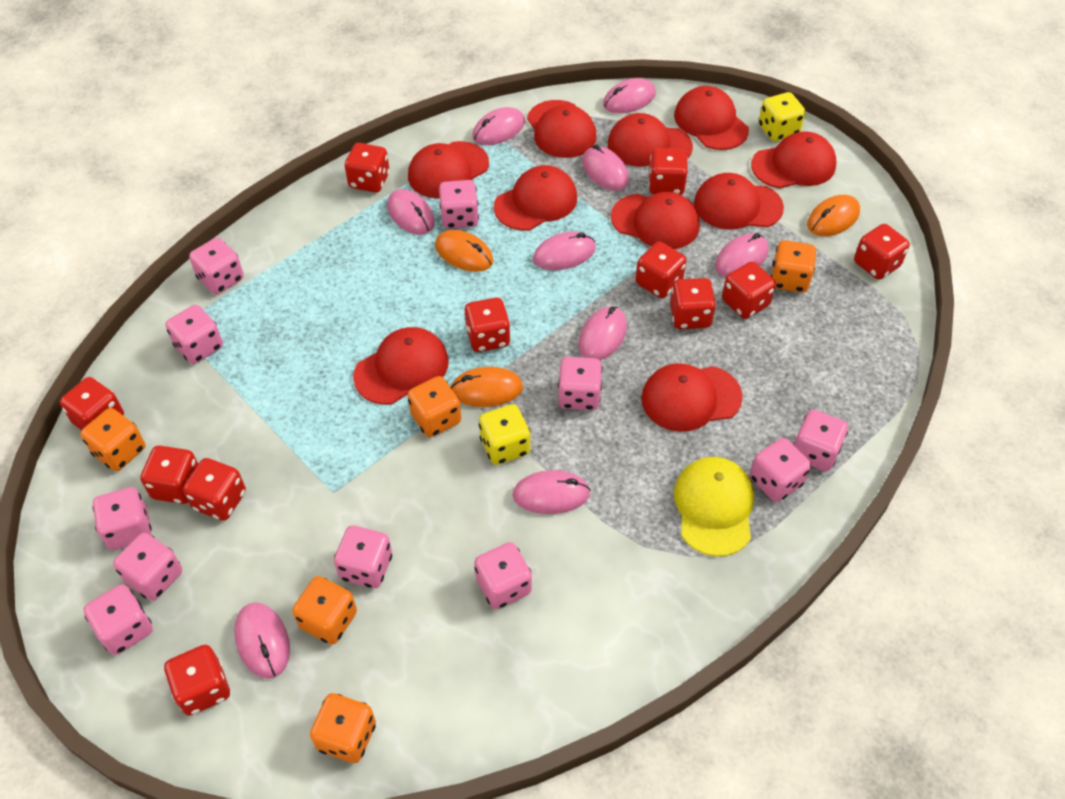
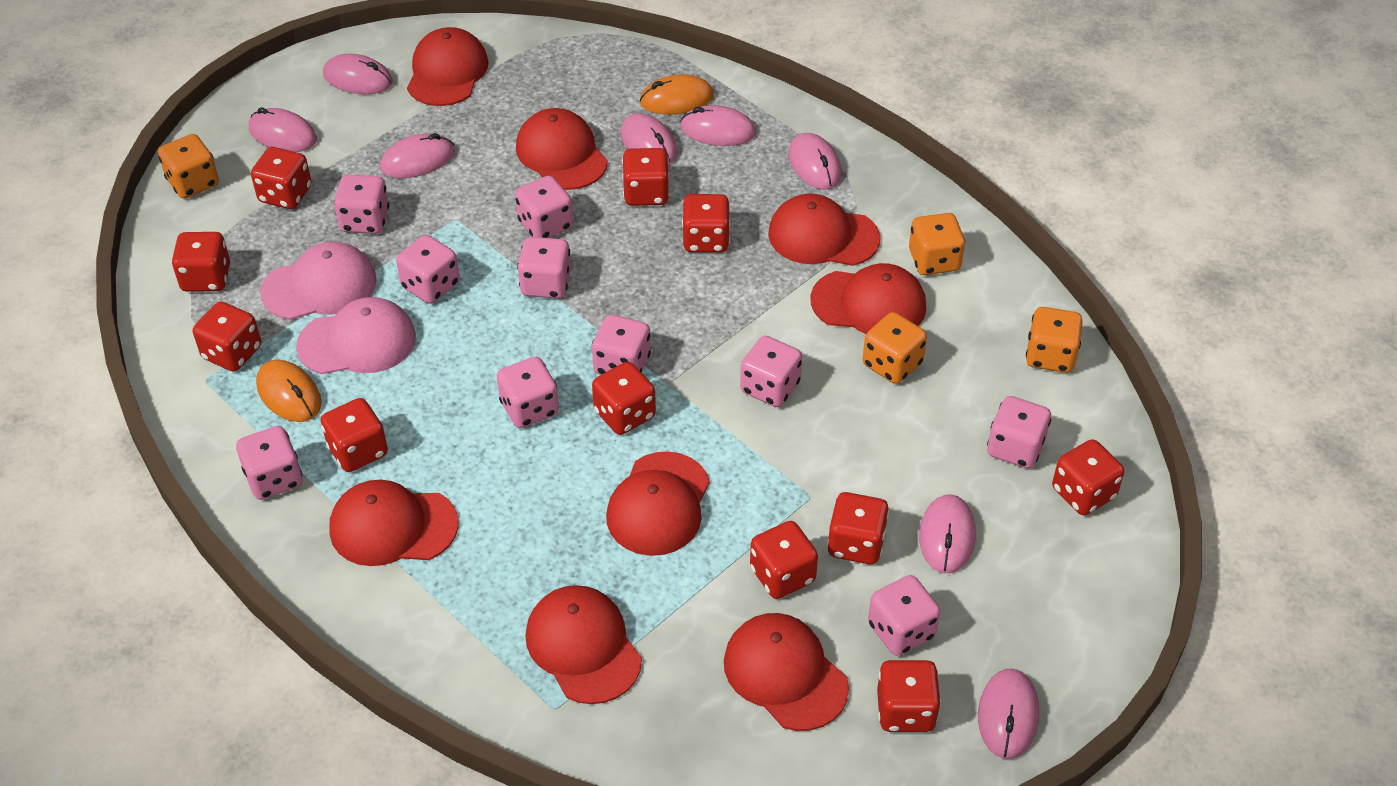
orange dice: 5 -> 4
orange mouse: 3 -> 2
pink cap: 0 -> 2
pink dice: 11 -> 10
pink mouse: 9 -> 8
red cap: 10 -> 8
yellow cap: 1 -> 0
yellow dice: 2 -> 0

